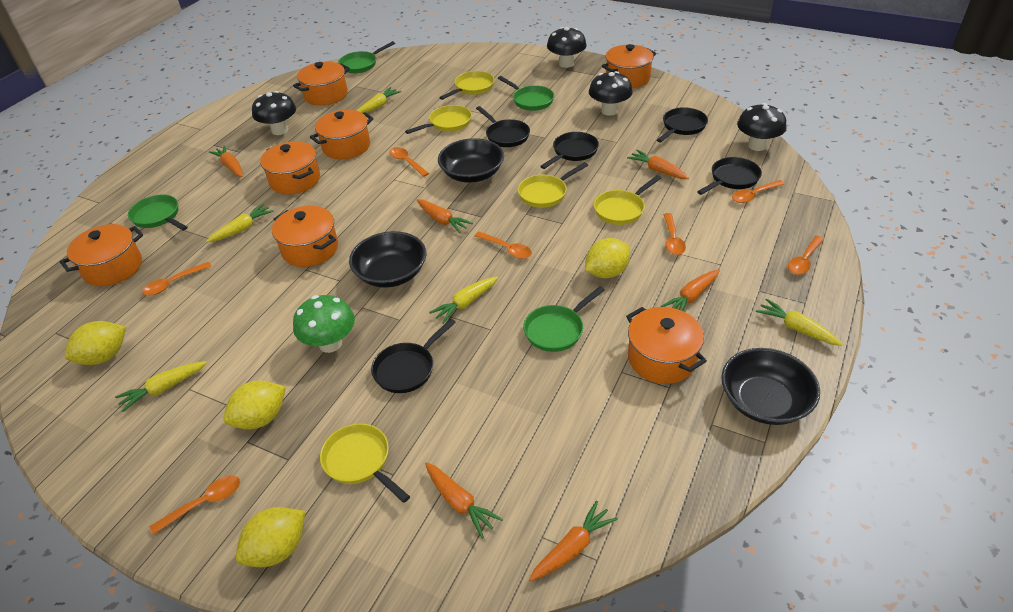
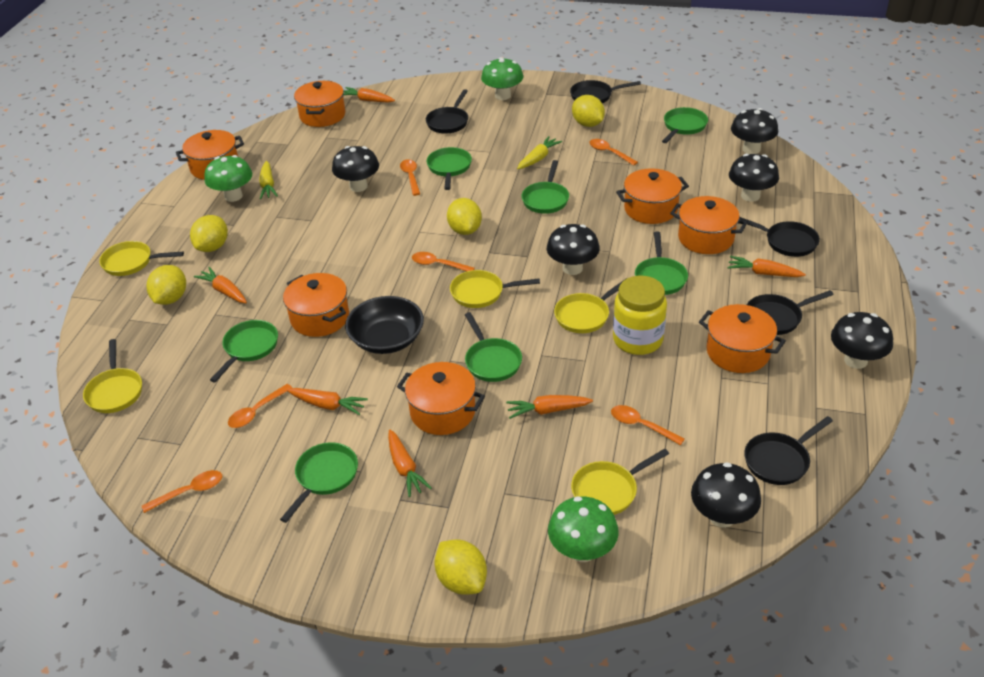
black bowl: 3 -> 1
black mushroom: 4 -> 6
green mushroom: 1 -> 3
green pan: 4 -> 7
orange spoon: 7 -> 6
yellow carrot: 5 -> 2
yellow jar: 0 -> 1
yellow lemon: 4 -> 5

